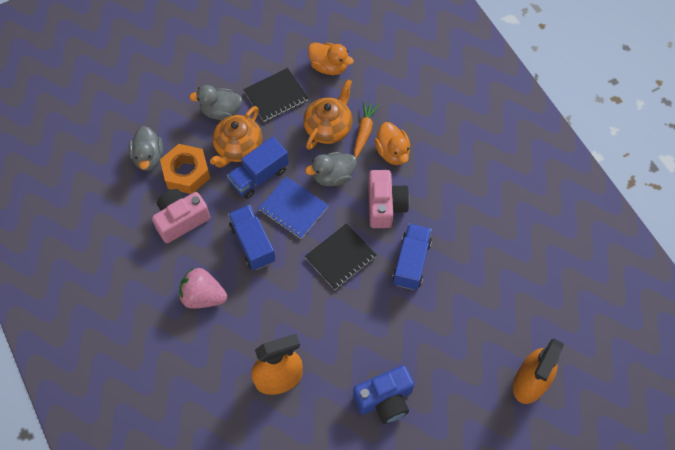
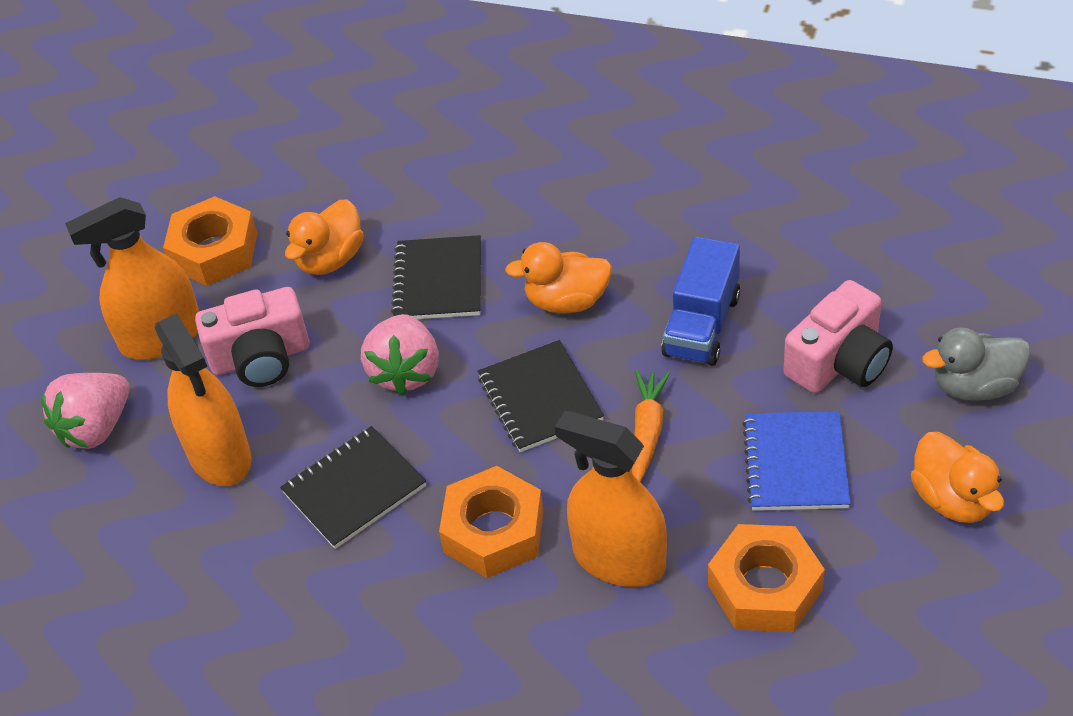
black notebook: 2 -> 3
blue camera: 1 -> 0
blue truck: 3 -> 1
grey duck: 3 -> 1
orange duck: 2 -> 3
orange nut: 1 -> 3
orange spray bottle: 2 -> 3
orange teapot: 2 -> 0
pink strawberry: 1 -> 2

